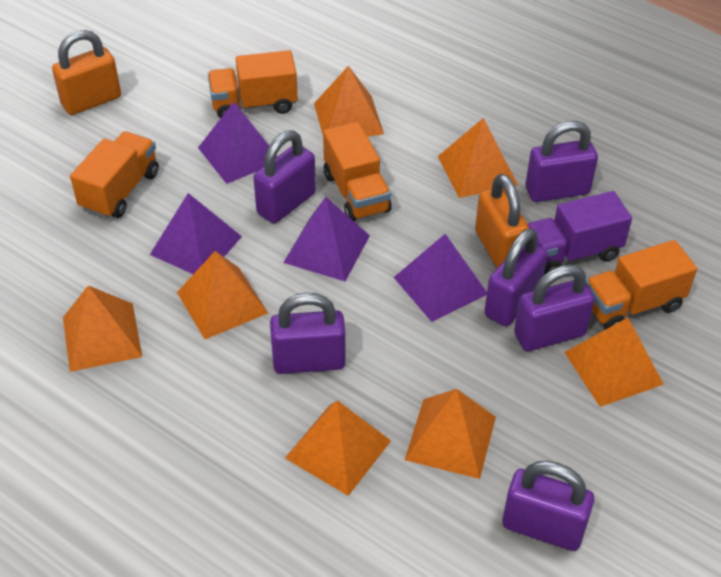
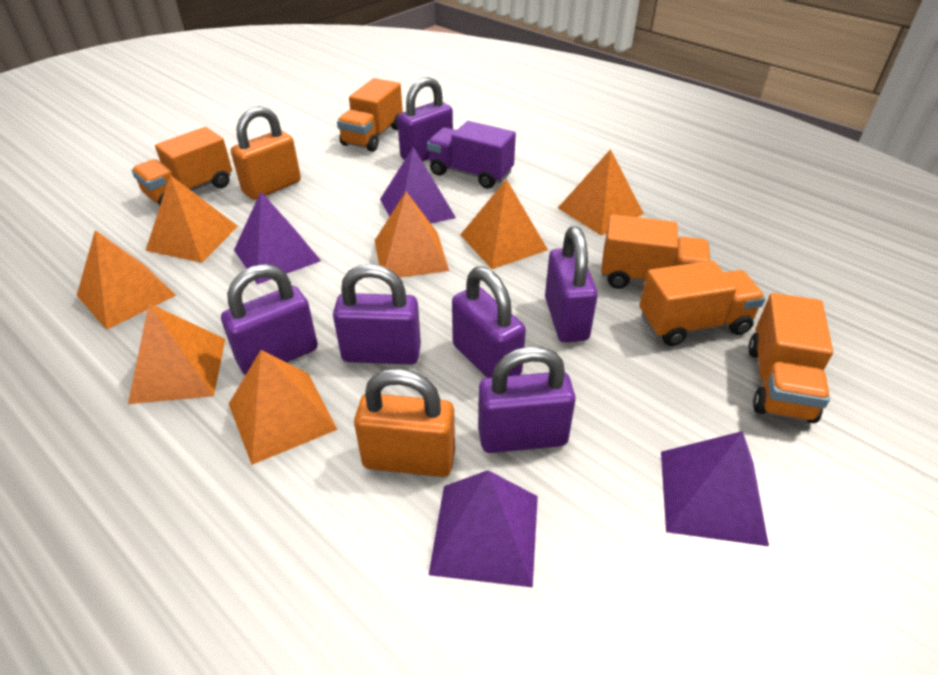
orange truck: 4 -> 5

